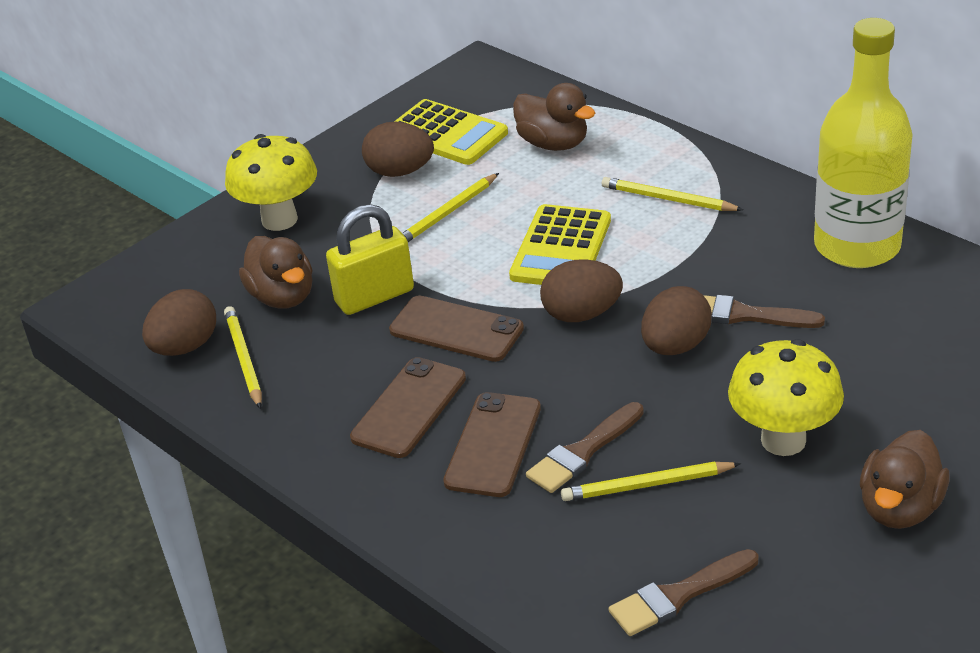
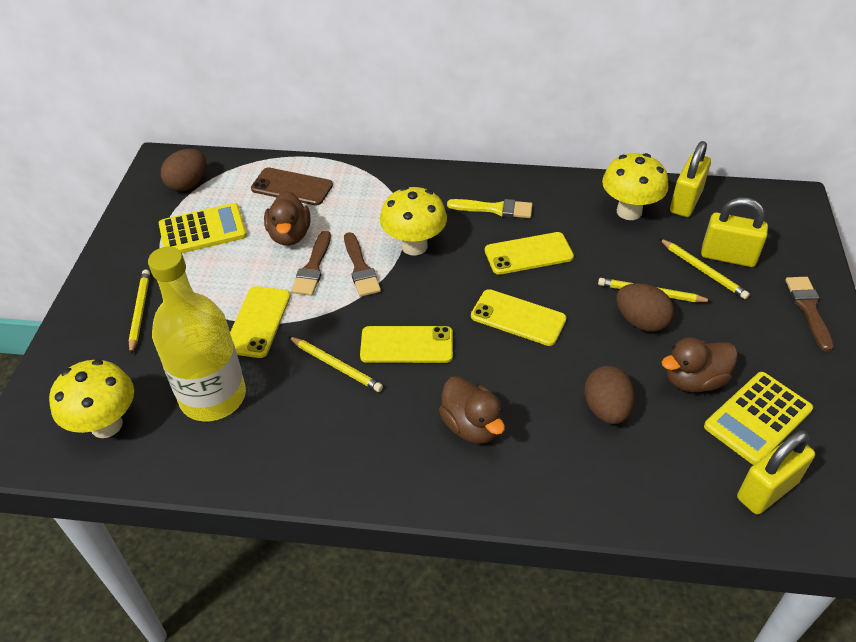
brown egg: 4 -> 3
brown phone: 3 -> 1
yellow brush: 0 -> 1
yellow mushroom: 2 -> 3
yellow padlock: 1 -> 3
yellow phone: 0 -> 4

